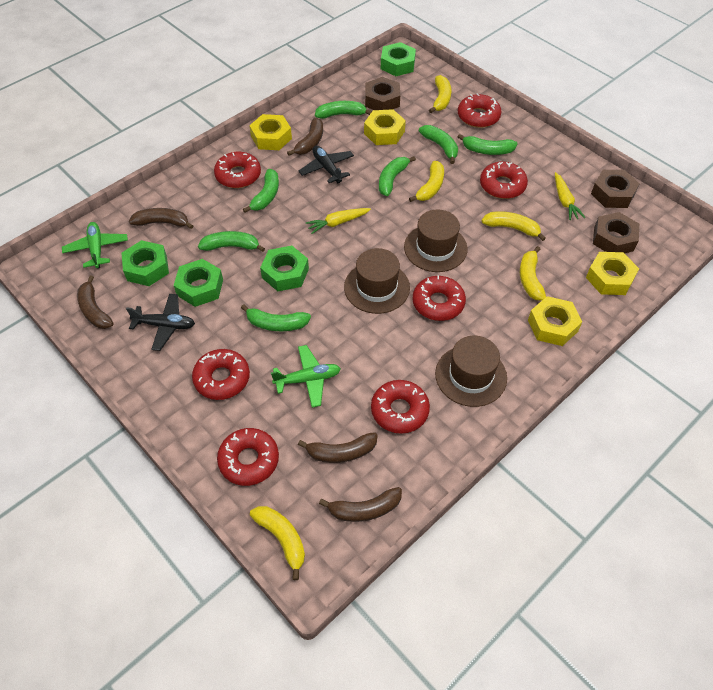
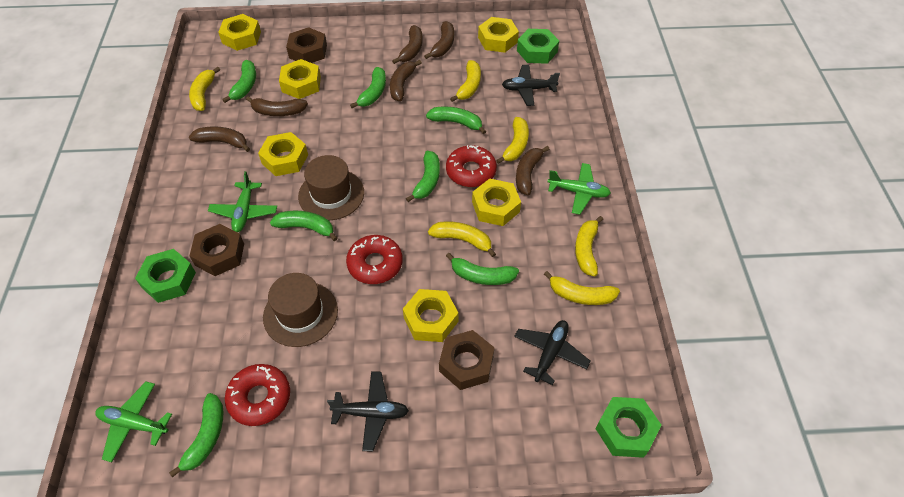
black plane: 2 -> 3
brown banana: 5 -> 6
brown hat: 3 -> 2
green nut: 4 -> 3
green plane: 2 -> 3
red donut: 7 -> 3
yellow banana: 5 -> 6
yellow carrot: 2 -> 0
yellow nut: 4 -> 6

